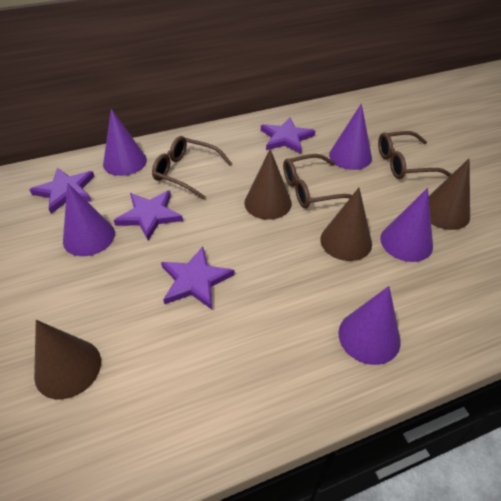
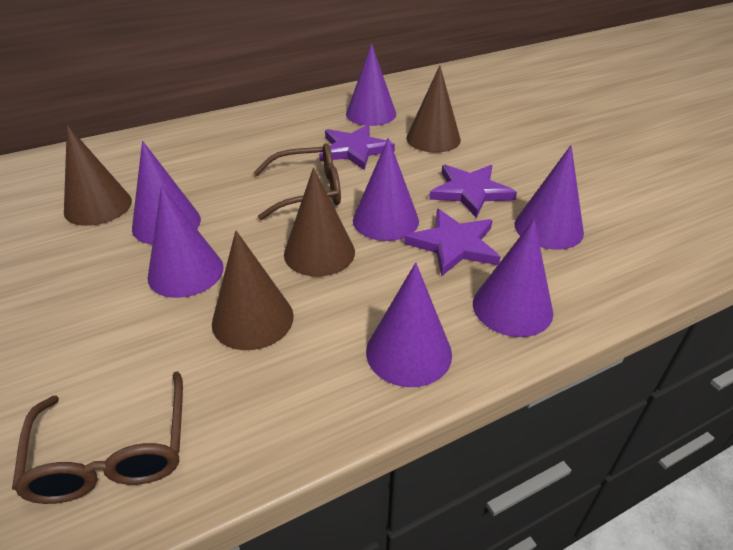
brown glasses: 3 -> 2
purple cone: 5 -> 7
purple star: 4 -> 3

